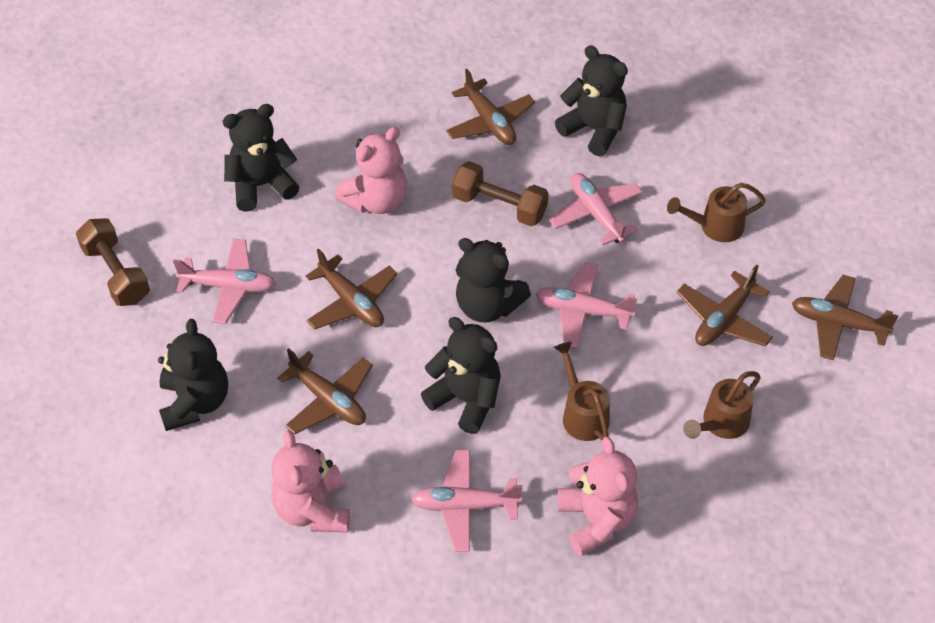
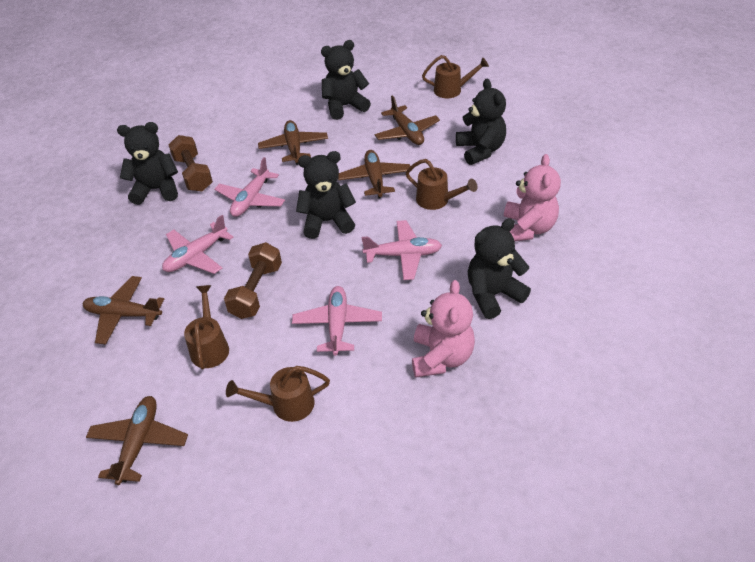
brown watering can: 3 -> 4
pink teddy bear: 3 -> 2

